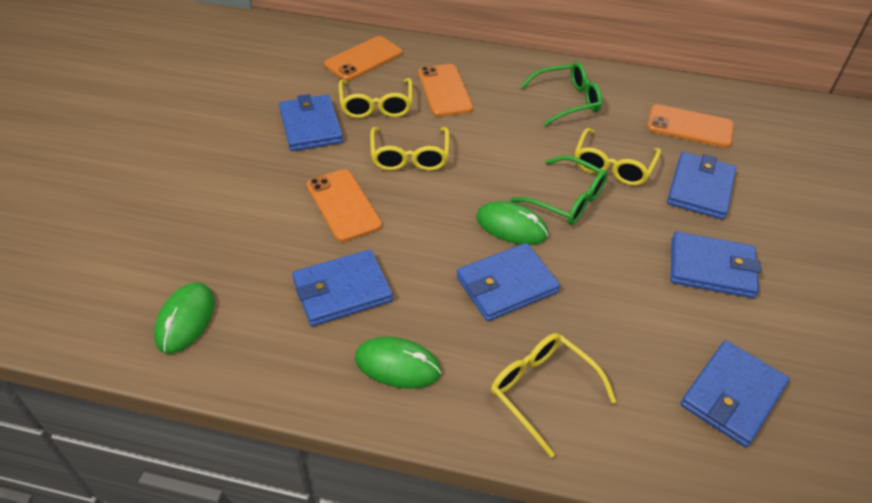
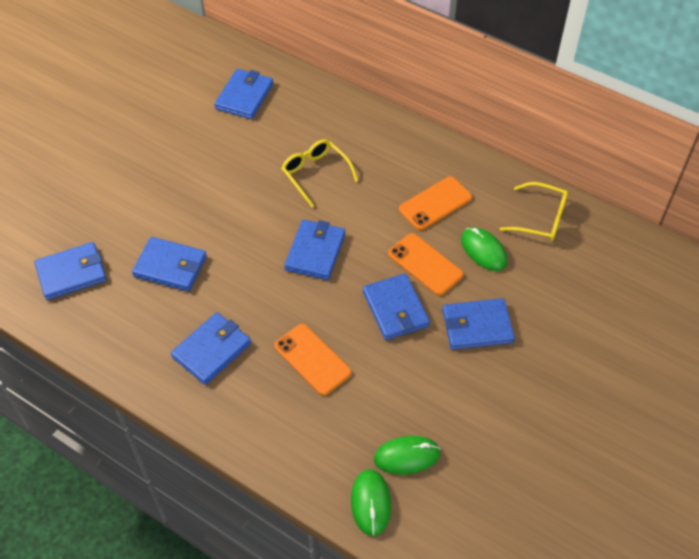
blue wallet: 6 -> 7
green glasses: 2 -> 0
orange phone: 4 -> 3
yellow glasses: 4 -> 2

